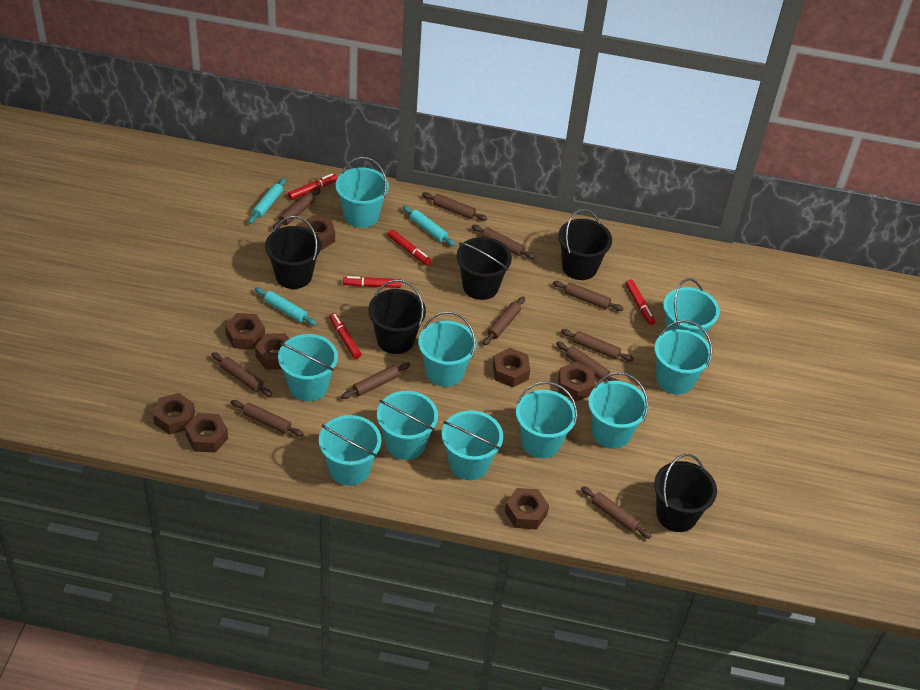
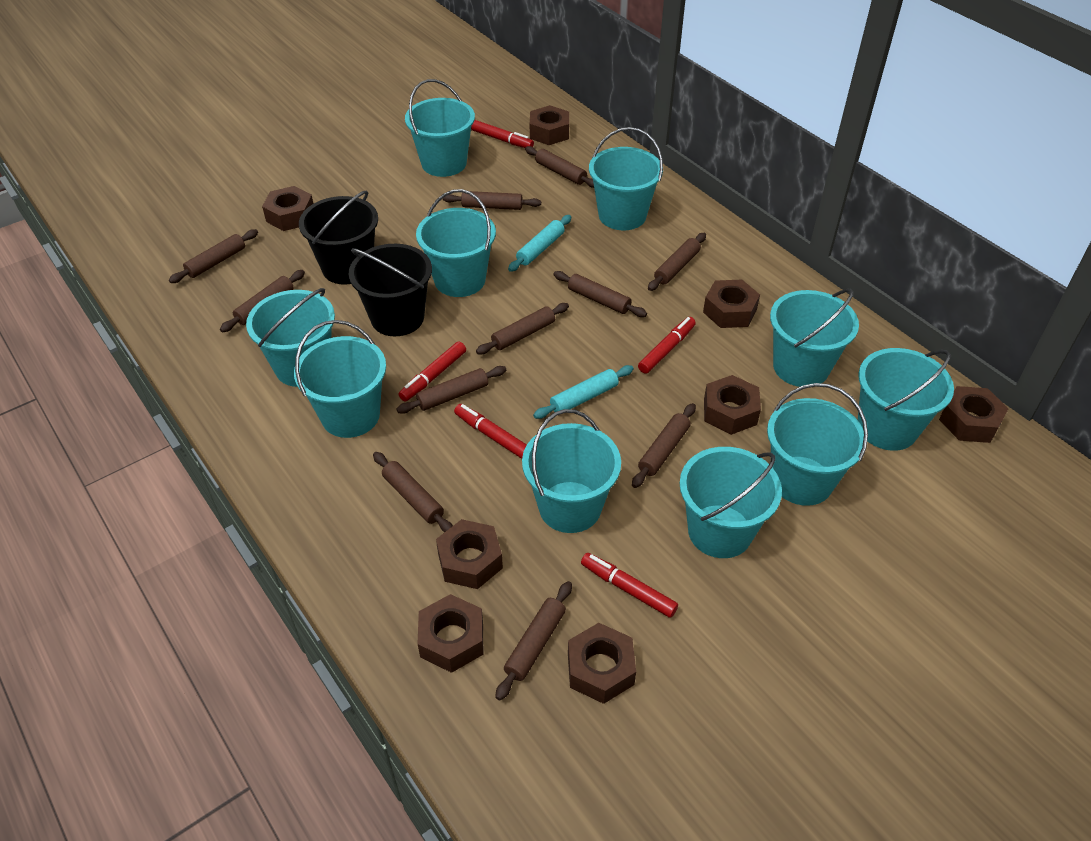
black bucket: 5 -> 2
turquoise rolling pin: 3 -> 2

